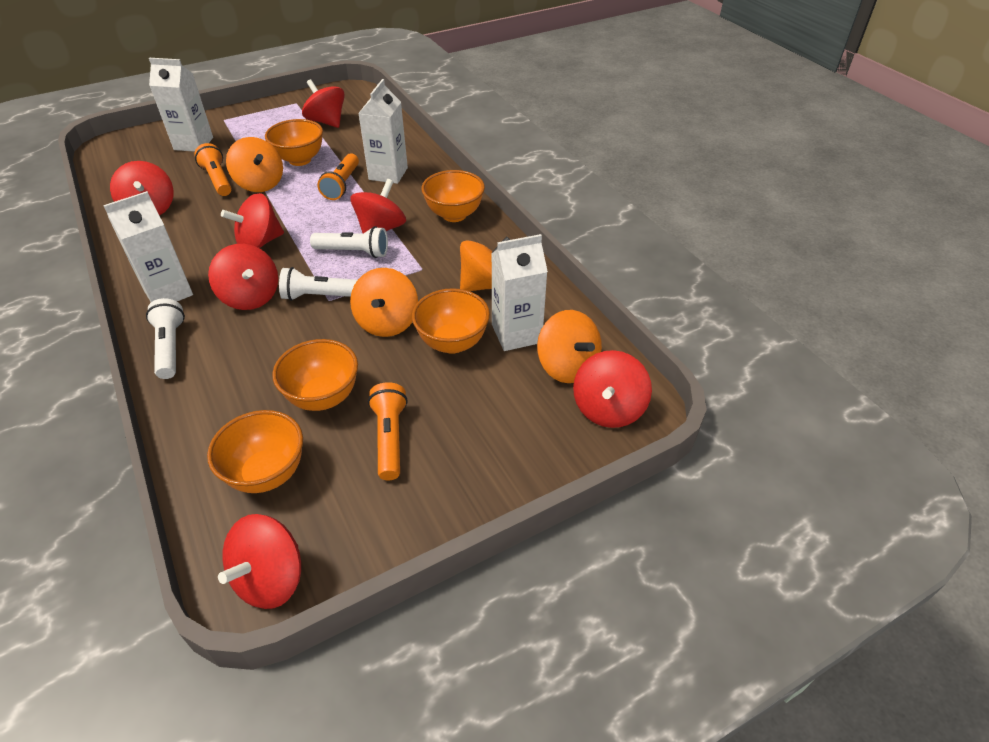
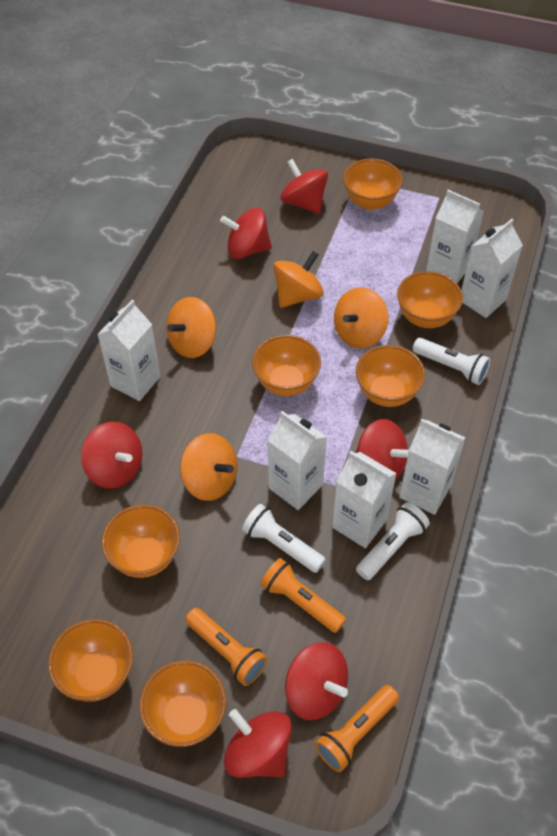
orange bowl: 5 -> 7
red spinning top: 7 -> 6
white carton: 4 -> 6

